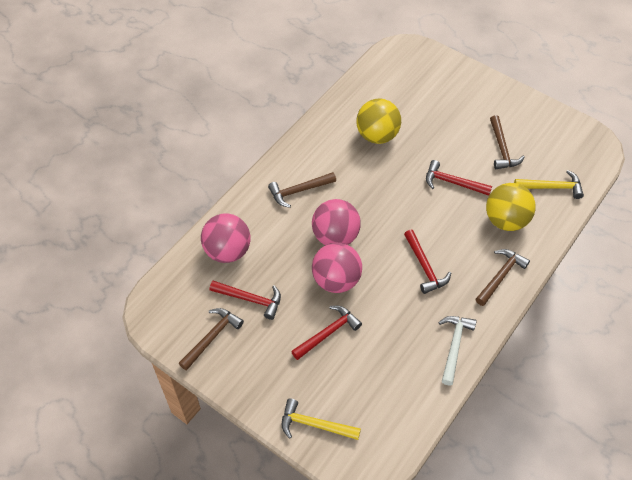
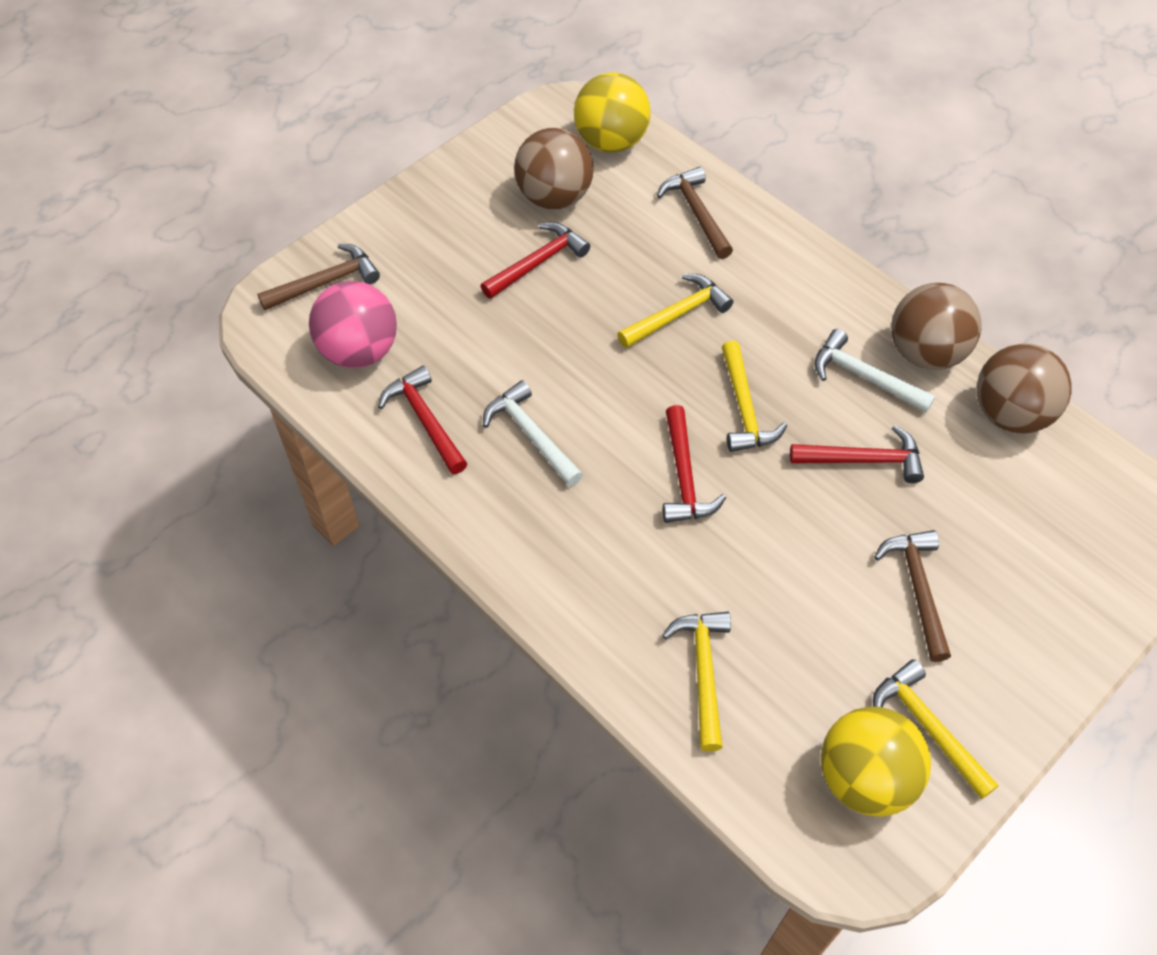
brown ball: 0 -> 3
brown hammer: 4 -> 3
pink ball: 3 -> 1
white hammer: 1 -> 2
yellow hammer: 2 -> 4

